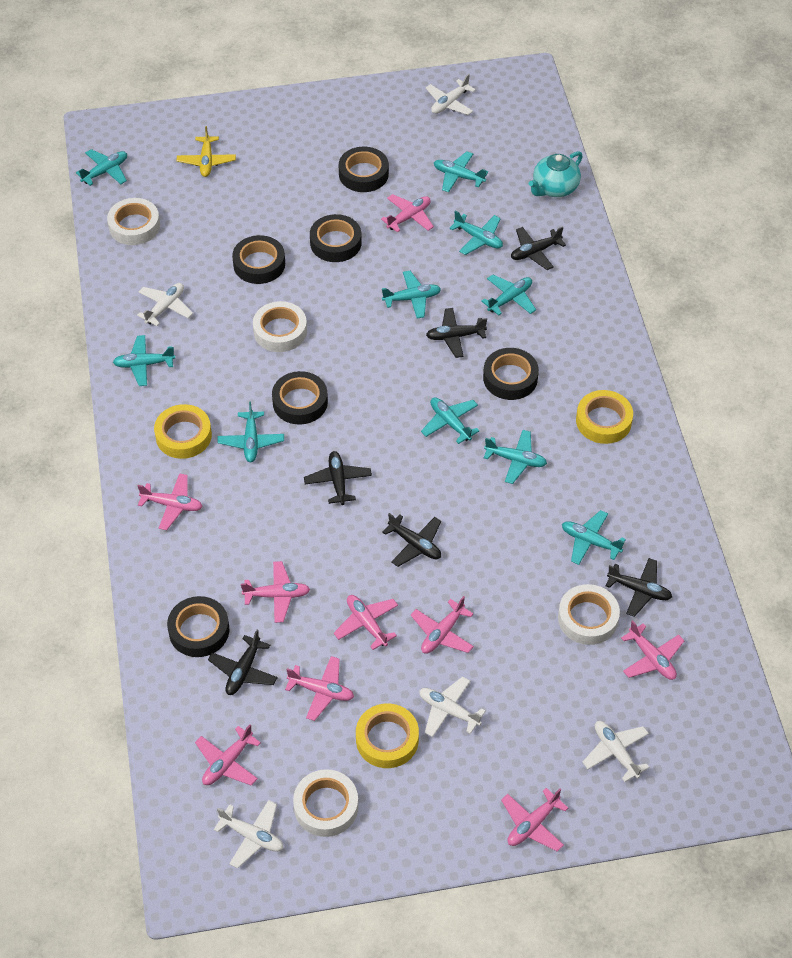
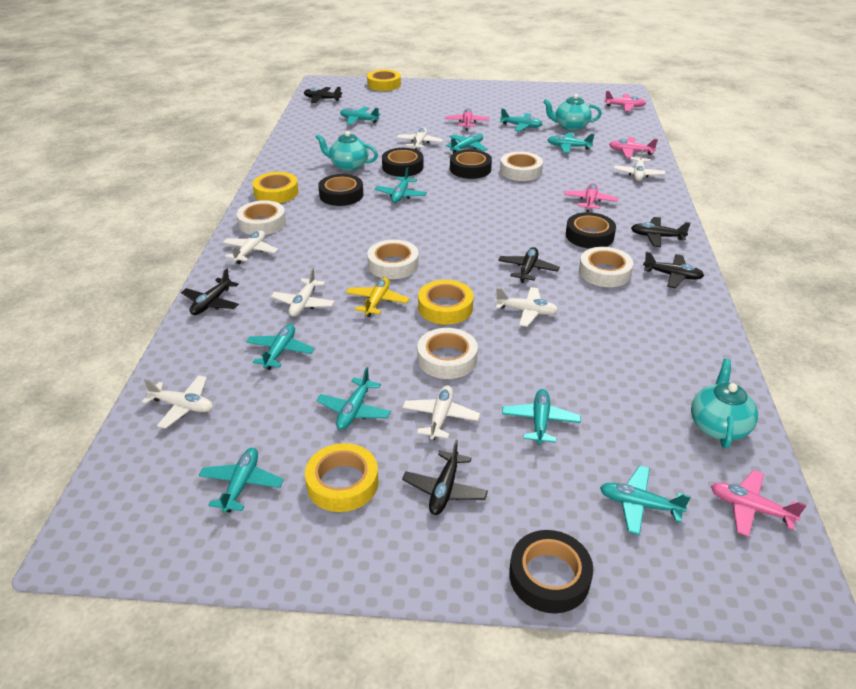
black tape: 6 -> 5
pink plane: 9 -> 5
turquoise teapot: 1 -> 3
white plane: 5 -> 7
white tape: 4 -> 5
yellow tape: 3 -> 4

